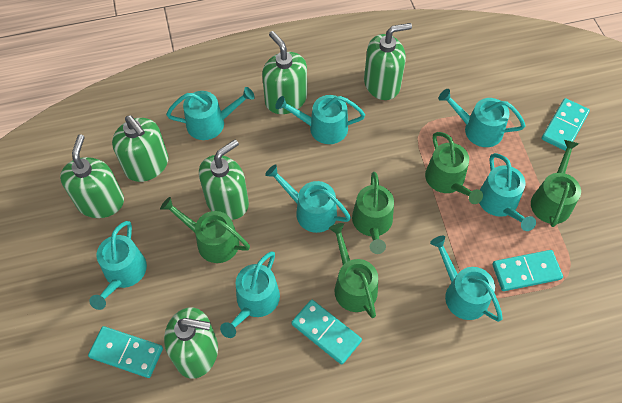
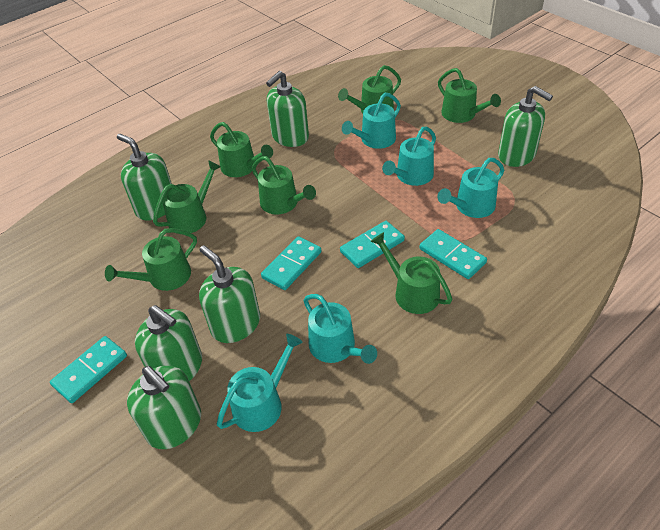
green watering can: 5 -> 7
turquoise watering can: 8 -> 5

